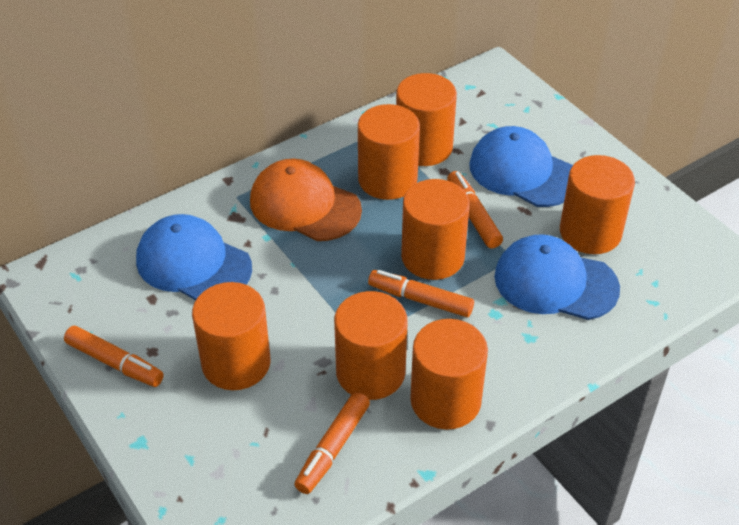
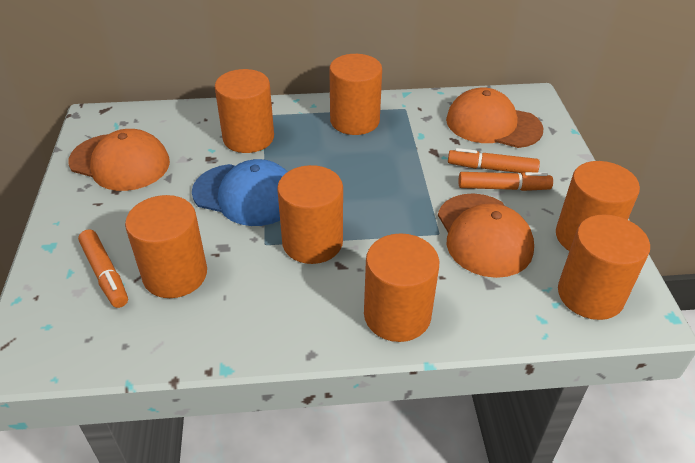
blue cap: 3 -> 1
orange cap: 1 -> 3
orange marker: 4 -> 3

